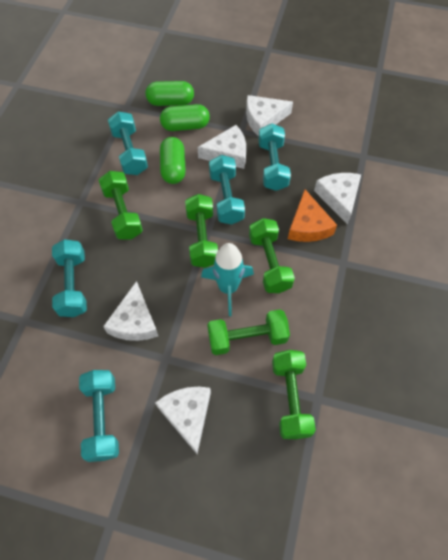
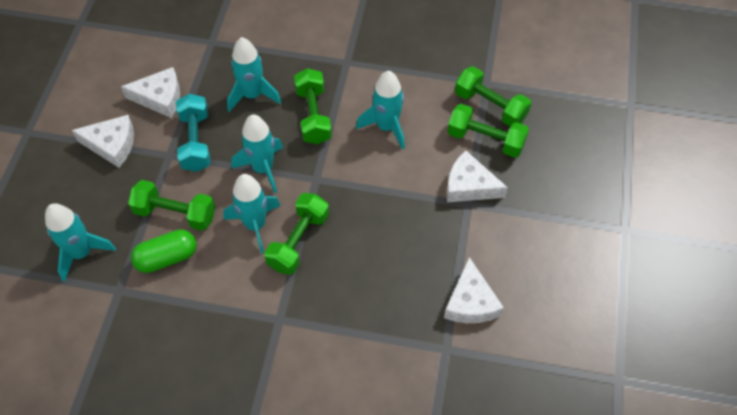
green capsule: 3 -> 1
orange cheese: 1 -> 0
turquoise dumbbell: 5 -> 1
turquoise rocket: 1 -> 5
white cheese: 5 -> 4

